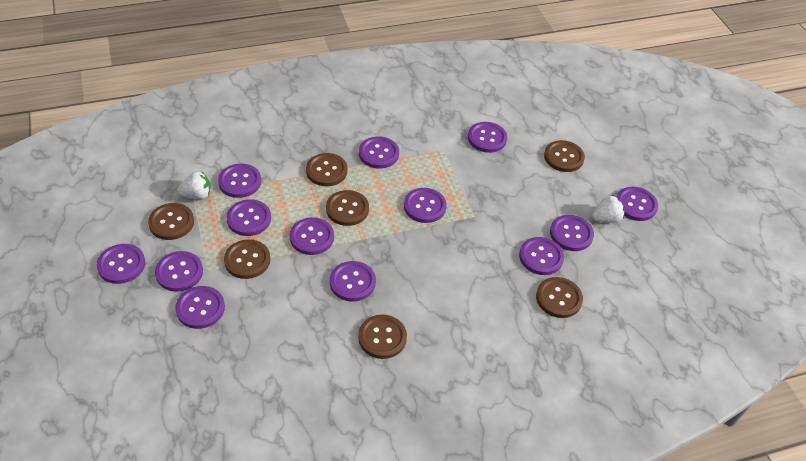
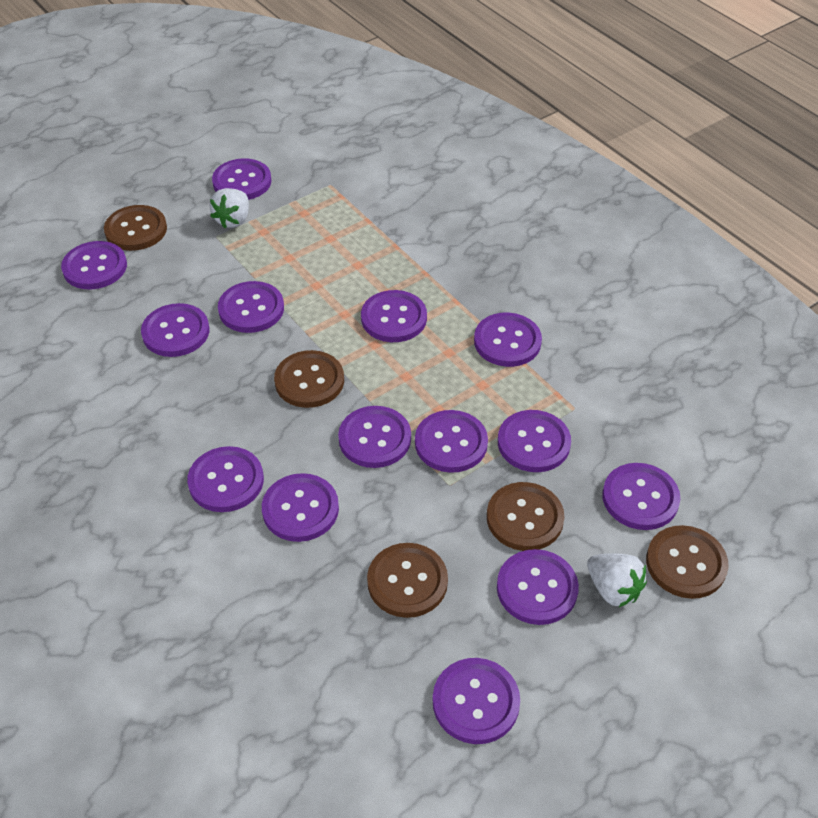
brown button: 7 -> 5
purple button: 13 -> 14

